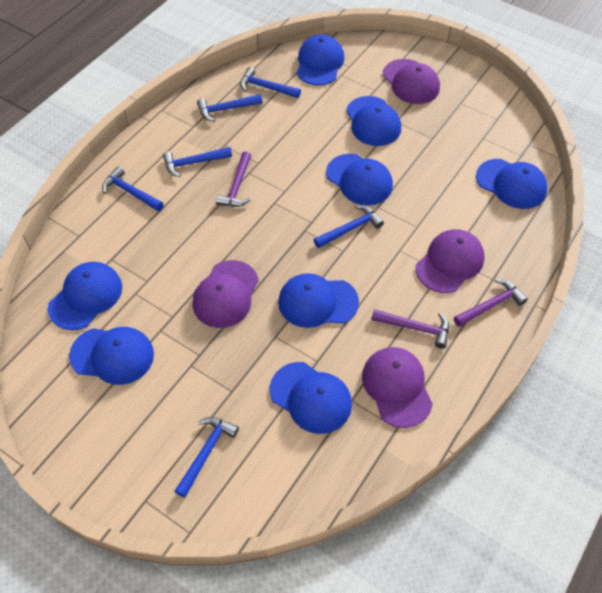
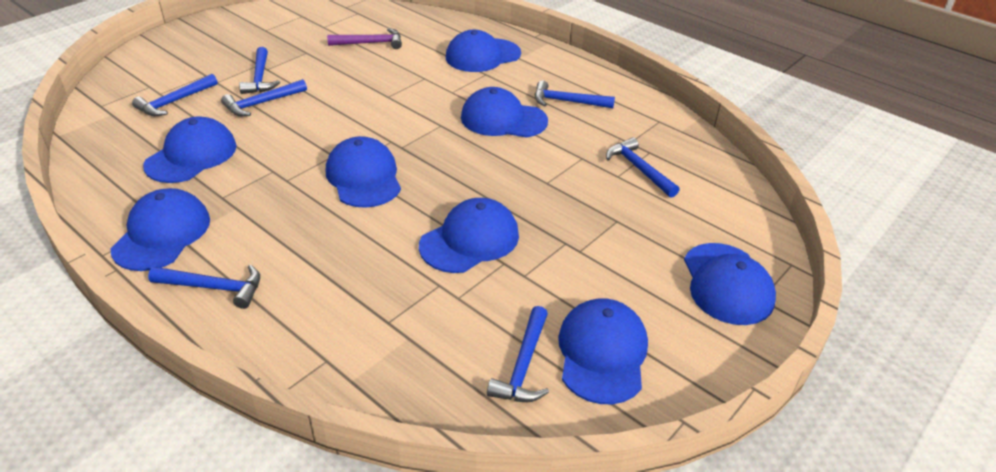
blue hammer: 6 -> 7
purple cap: 4 -> 0
purple hammer: 3 -> 1

